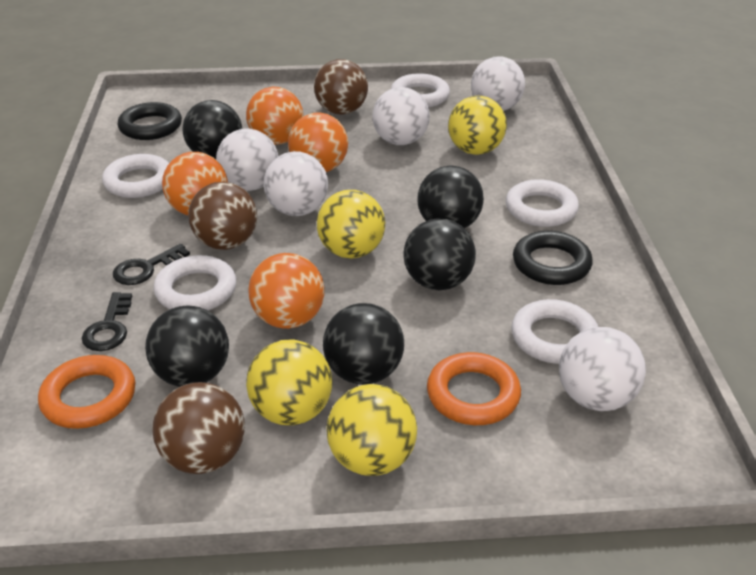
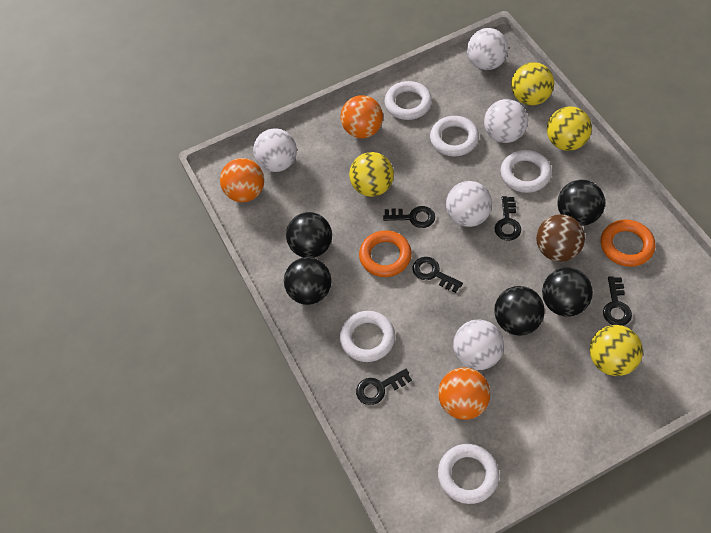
black key: 2 -> 5
black ring: 2 -> 0
brown ball: 3 -> 1
orange ball: 4 -> 3

